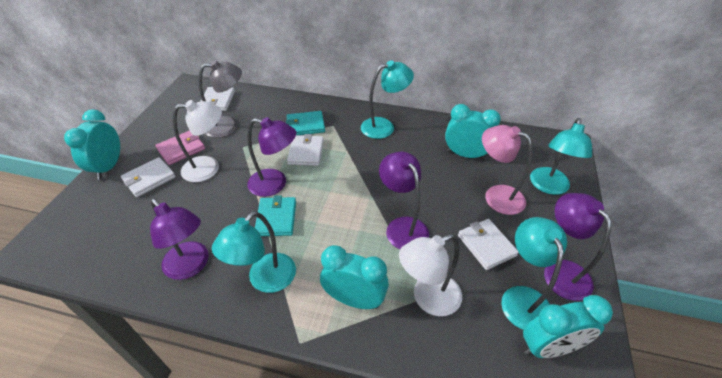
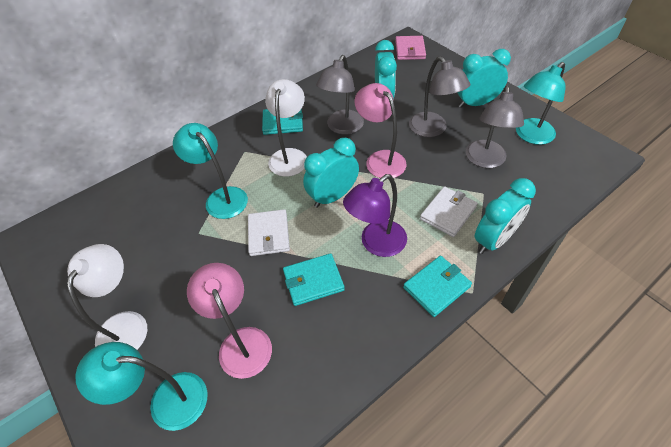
grey lamp: 1 -> 3
pink lamp: 1 -> 2
purple lamp: 4 -> 1
turquoise lamp: 4 -> 3
turquoise wallet: 2 -> 3
white wallet: 4 -> 2

